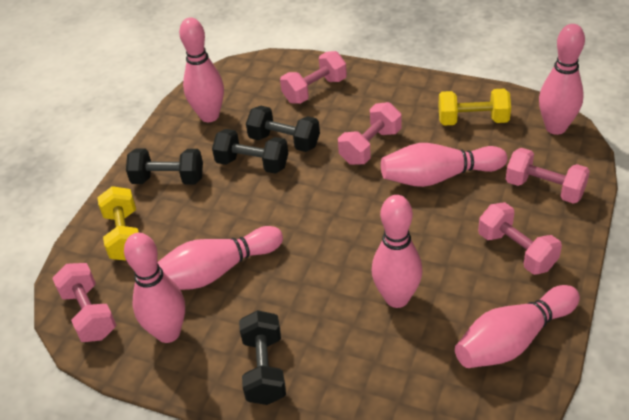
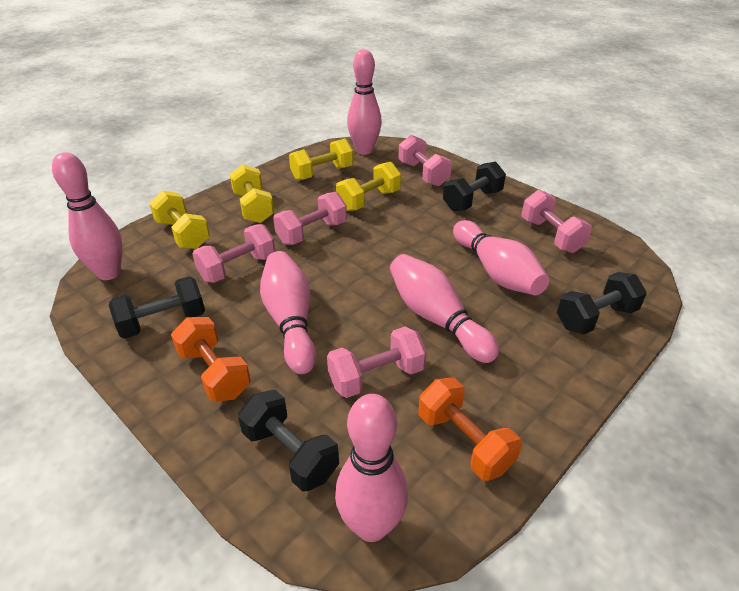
orange dumbbell: 0 -> 2
pink bowling pin: 7 -> 6
yellow dumbbell: 2 -> 4

